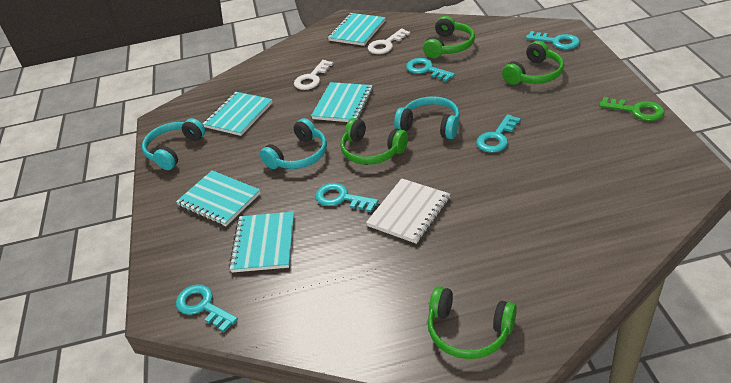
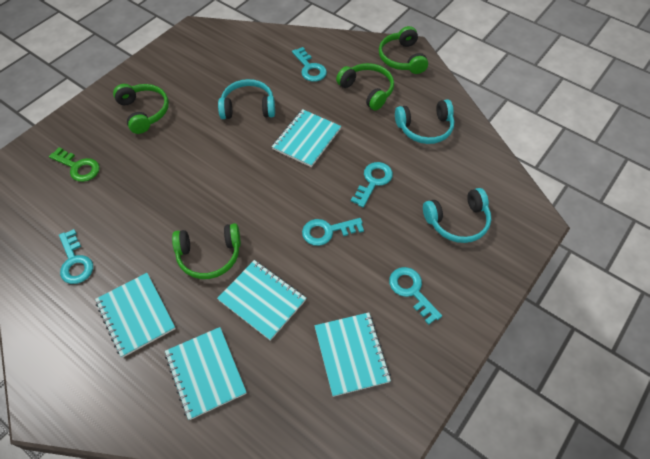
white key: 2 -> 0
white notebook: 1 -> 0

